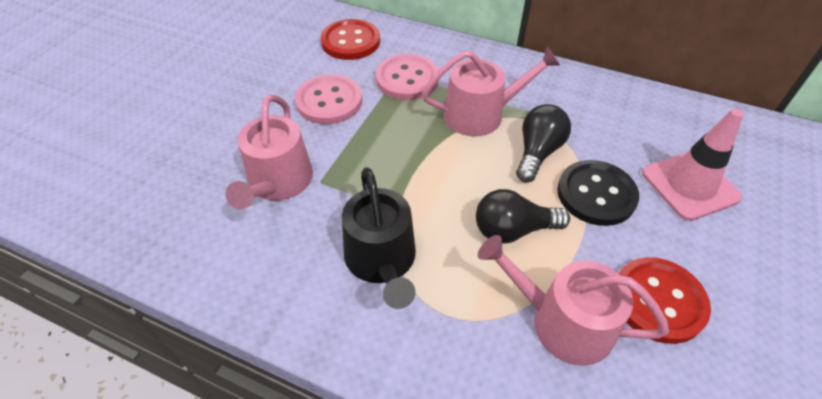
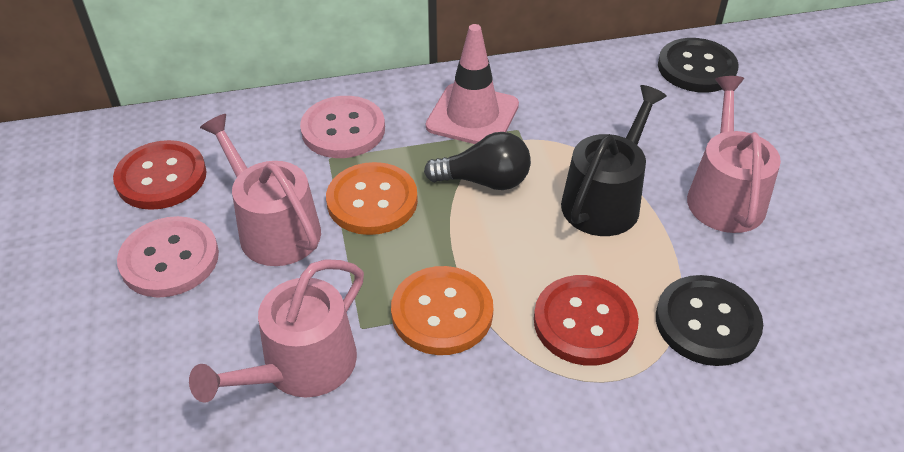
black button: 1 -> 2
black light bulb: 2 -> 1
orange button: 0 -> 2

